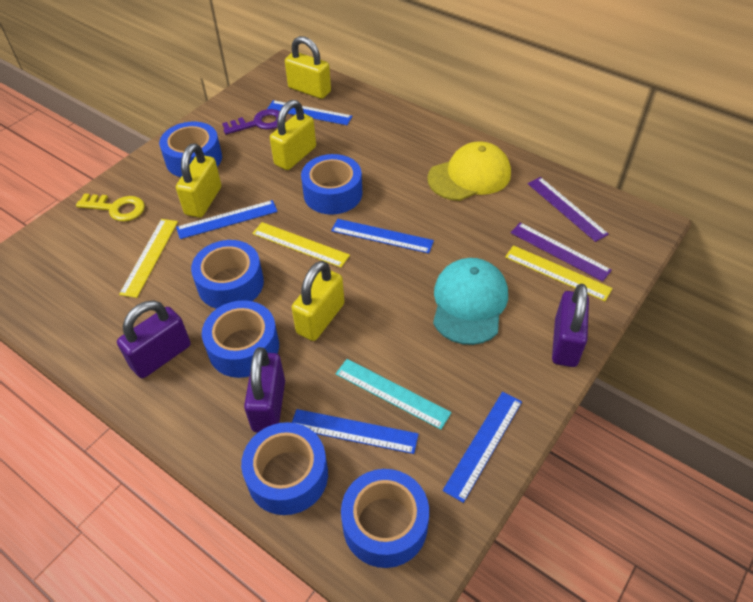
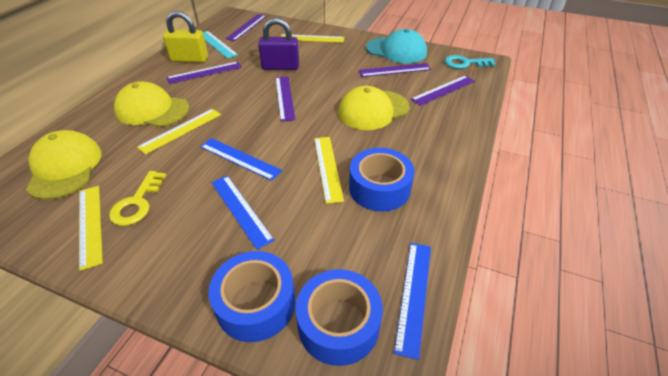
blue ruler: 5 -> 3
blue tape: 6 -> 3
purple key: 1 -> 0
purple padlock: 3 -> 1
purple ruler: 2 -> 5
turquoise key: 0 -> 1
yellow cap: 1 -> 3
yellow padlock: 4 -> 1
yellow ruler: 3 -> 4

